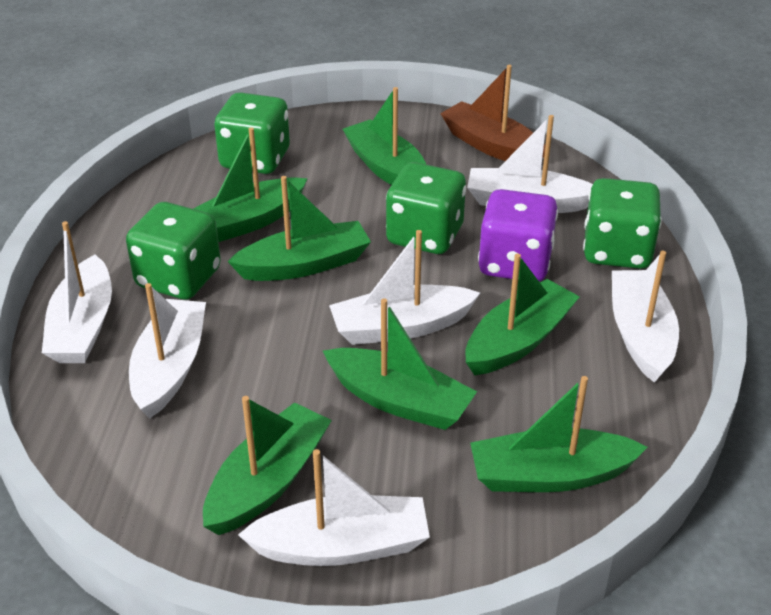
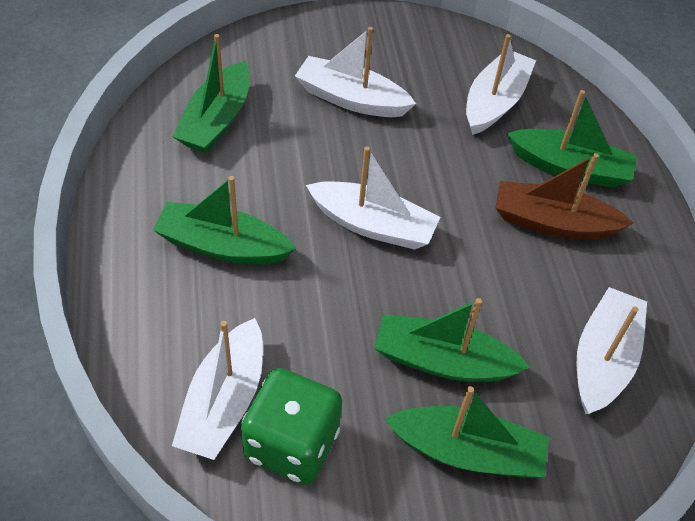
green boat: 7 -> 5
green dice: 4 -> 1
purple dice: 1 -> 0
white boat: 6 -> 5

